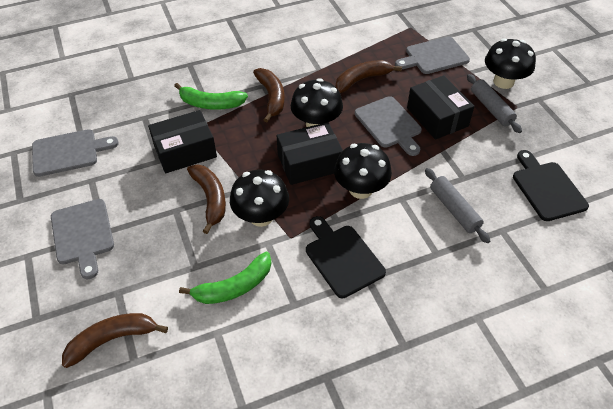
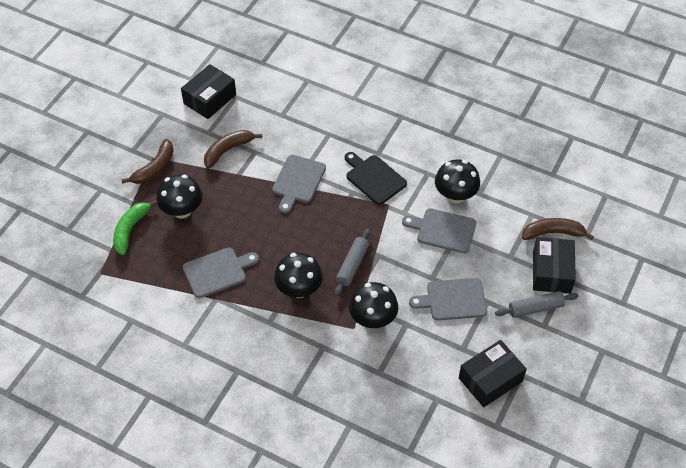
black cutting board: 2 -> 1
brown banana: 4 -> 3
green banana: 2 -> 1

